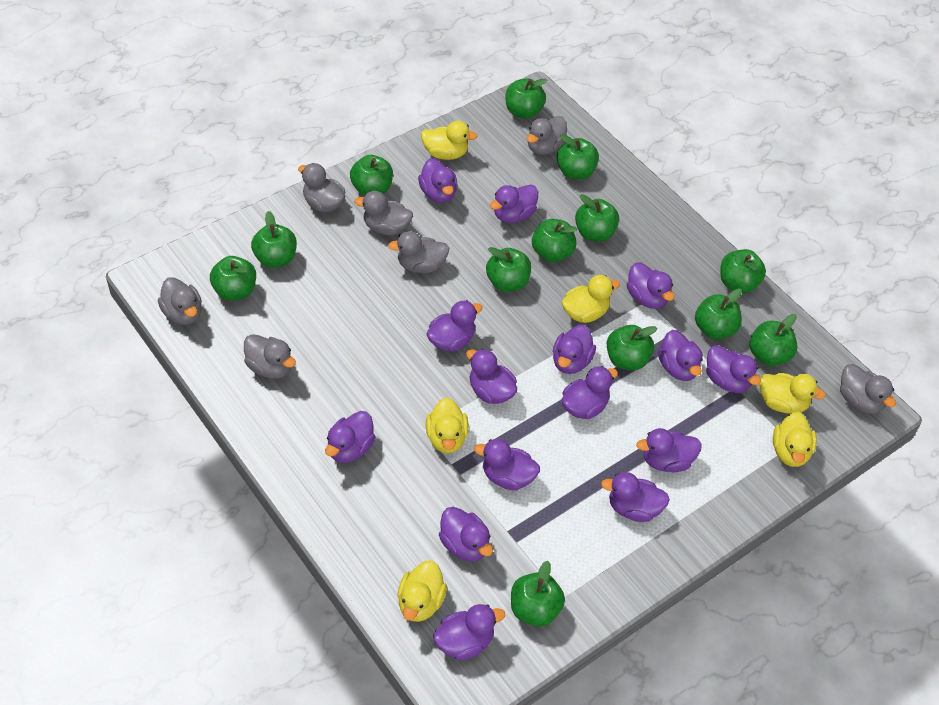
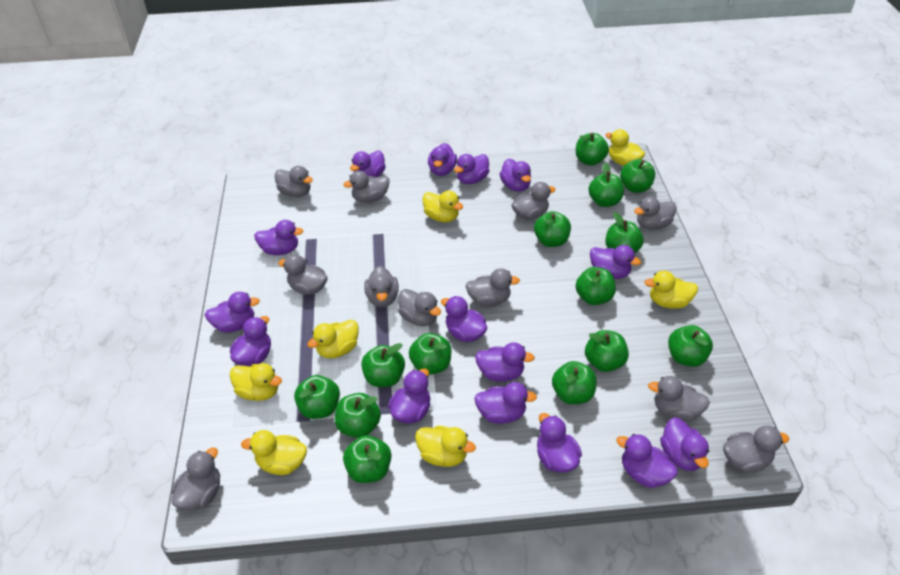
green apple: 13 -> 14
grey duck: 7 -> 11
yellow duck: 6 -> 7

